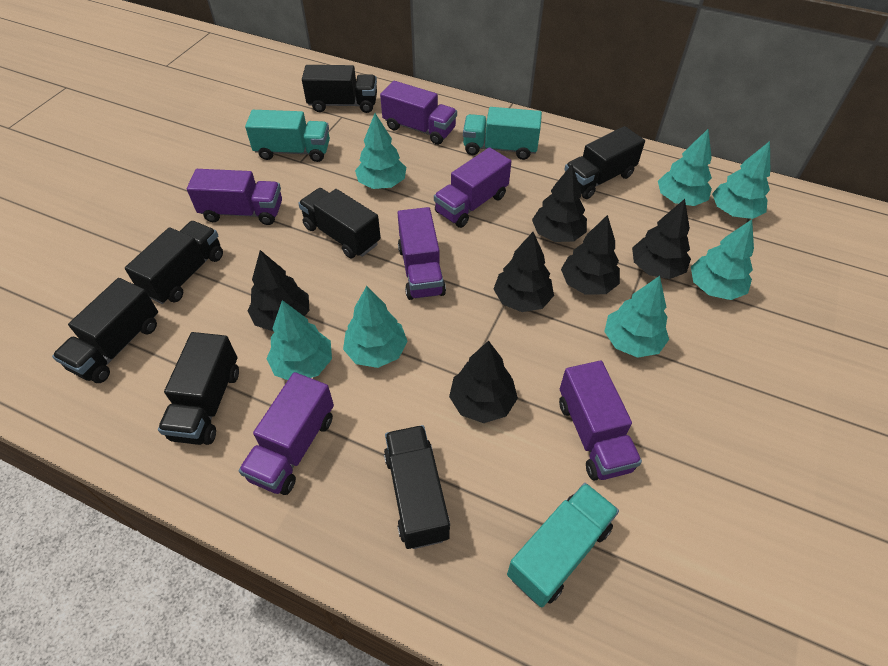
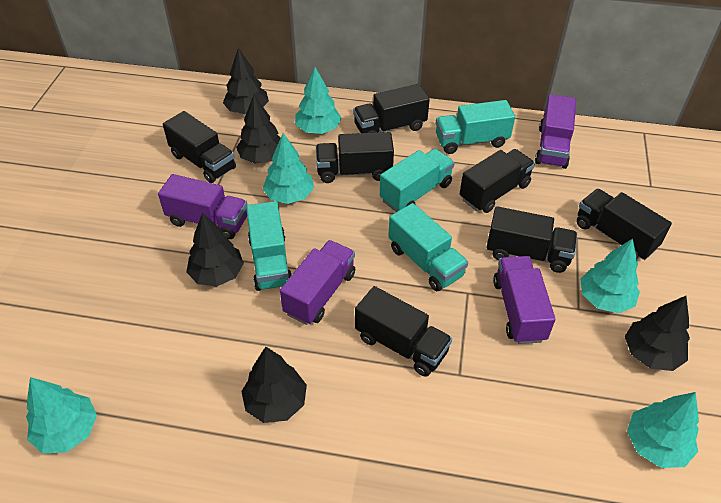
black tree: 6 -> 5
purple truck: 6 -> 4
turquoise tree: 7 -> 5
turquoise truck: 3 -> 4

